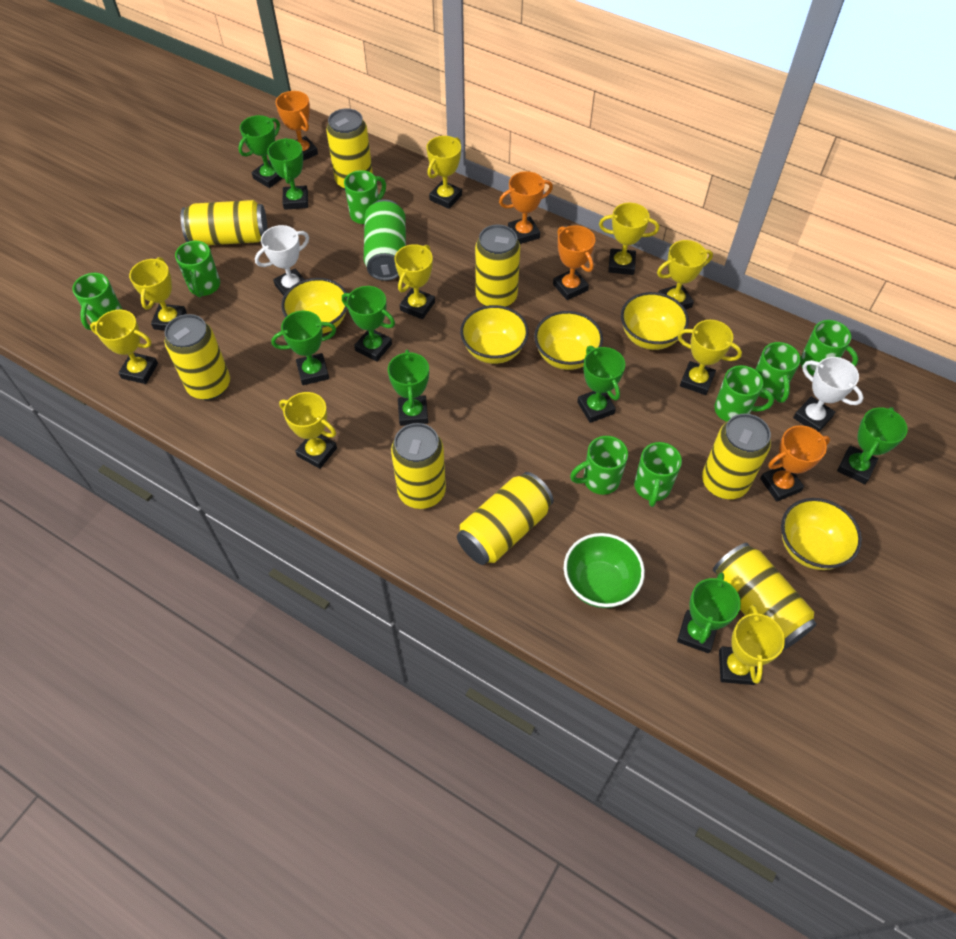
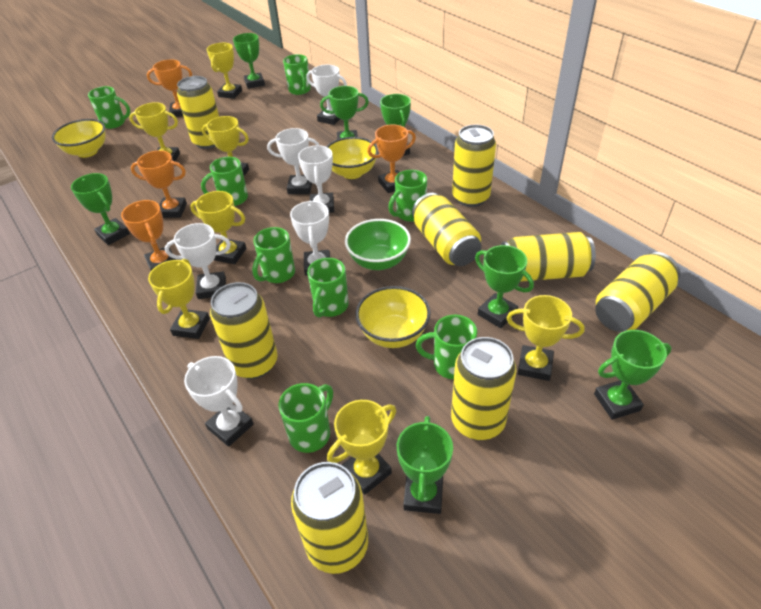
green can: 1 -> 0
green trophy: 8 -> 7
white trophy: 2 -> 6
yellow bowl: 5 -> 3
yellow trophy: 9 -> 7

